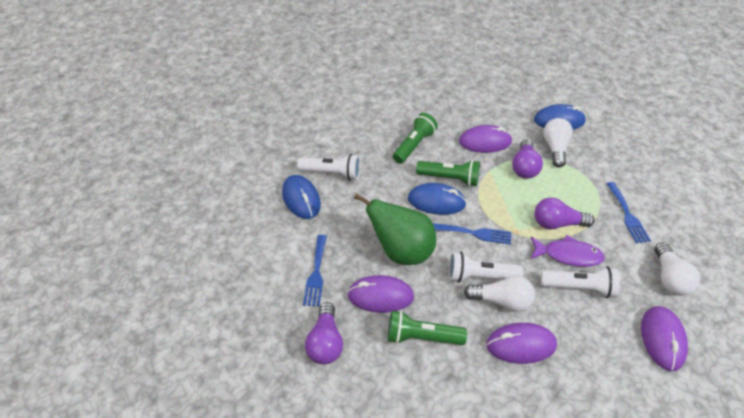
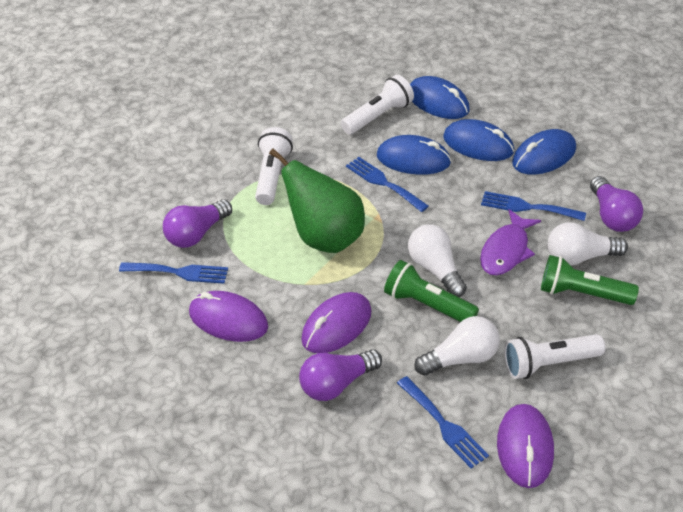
blue fork: 3 -> 4
blue mouse: 3 -> 4
green flashlight: 3 -> 2
purple mouse: 4 -> 3

